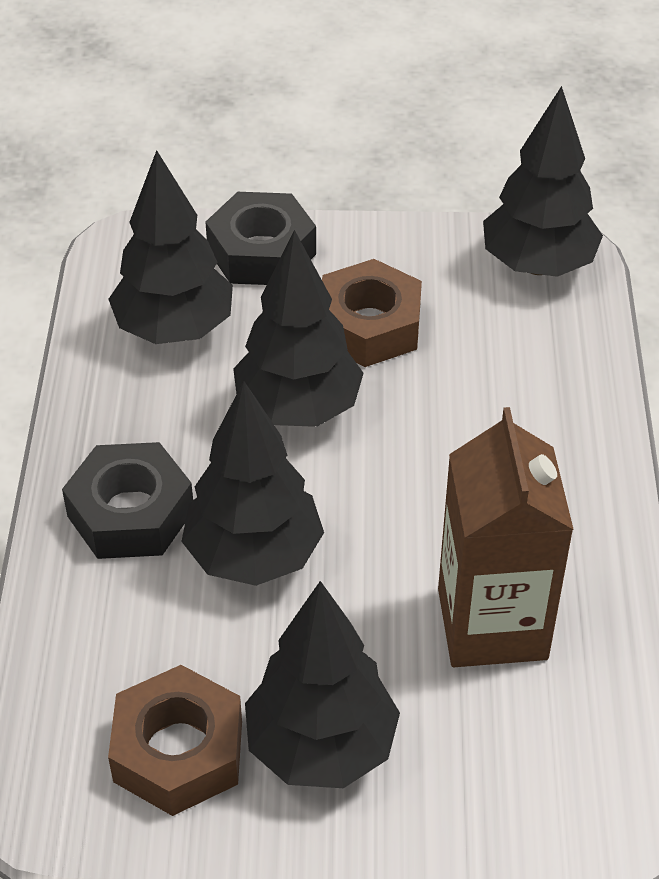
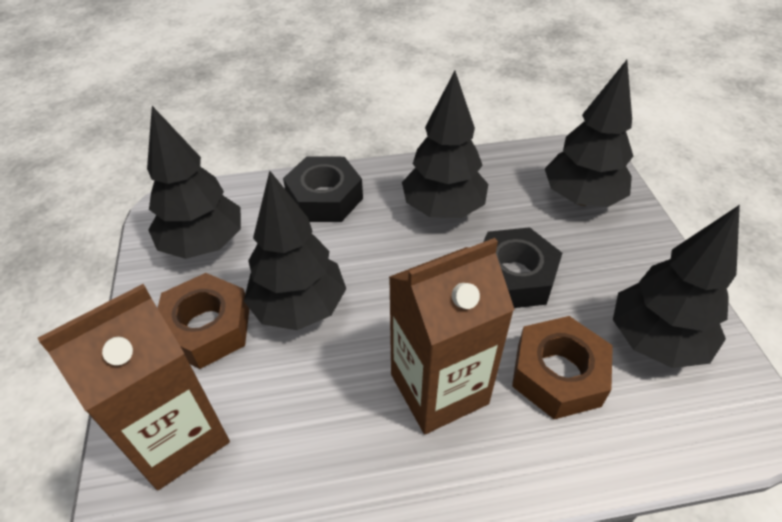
brown carton: 1 -> 2

